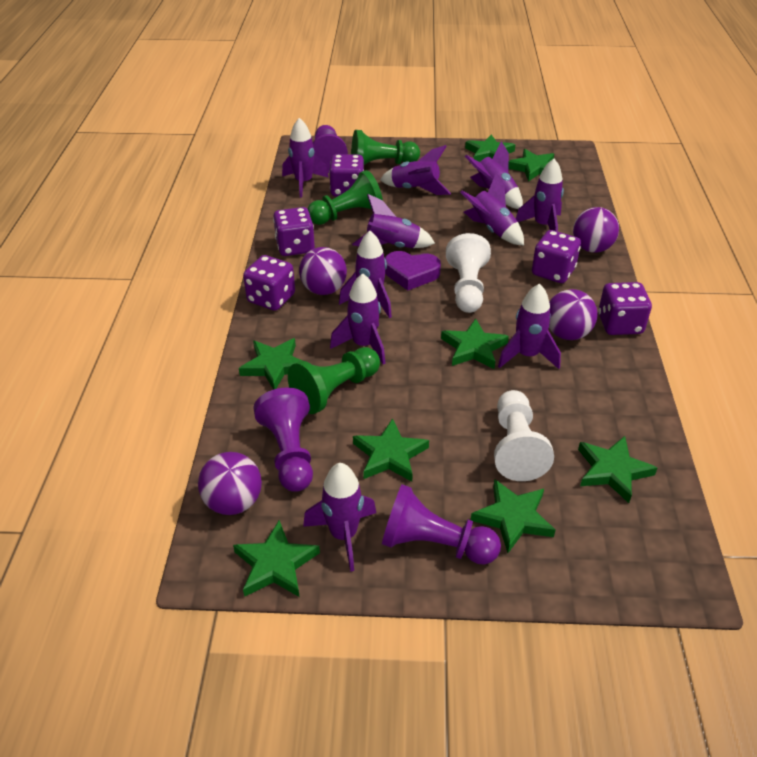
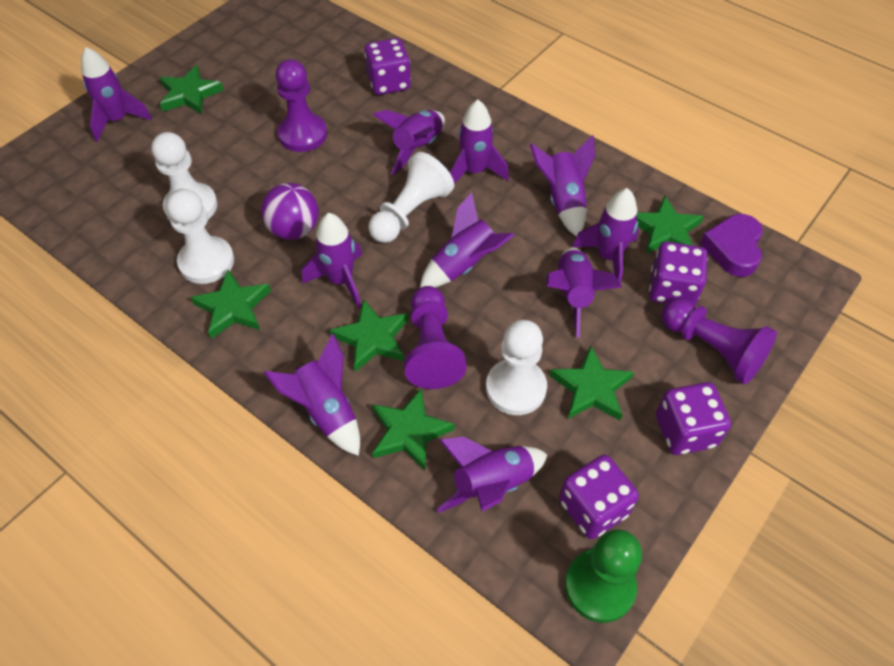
green pawn: 3 -> 1
green star: 8 -> 6
purple ball: 4 -> 1
purple dice: 5 -> 4
white pawn: 2 -> 4

